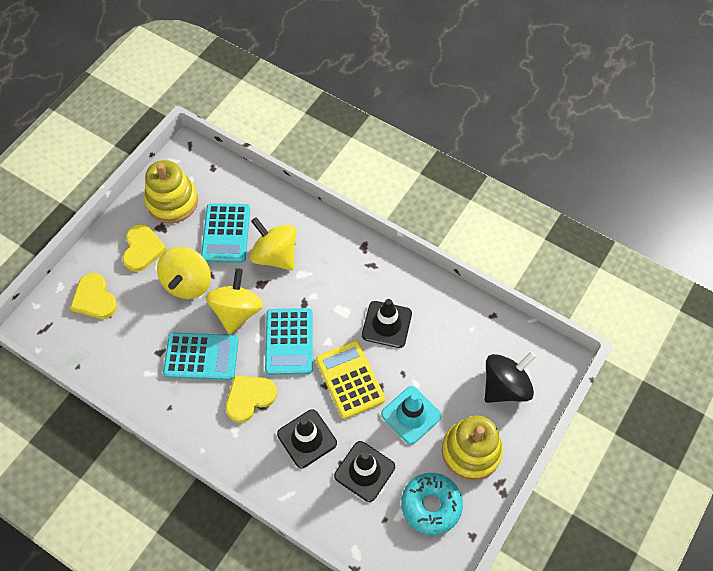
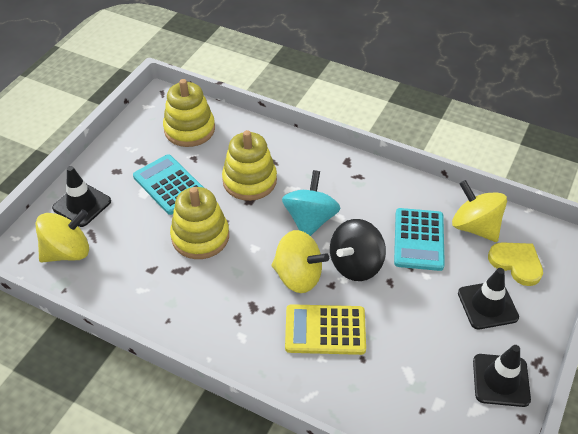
turquoise calculator: 3 -> 2
turquoise donut: 1 -> 0
turquoise spinning top: 0 -> 1
turquoise traffic cone: 1 -> 0
yellow heart: 3 -> 1
yellow stacking toy: 2 -> 3

